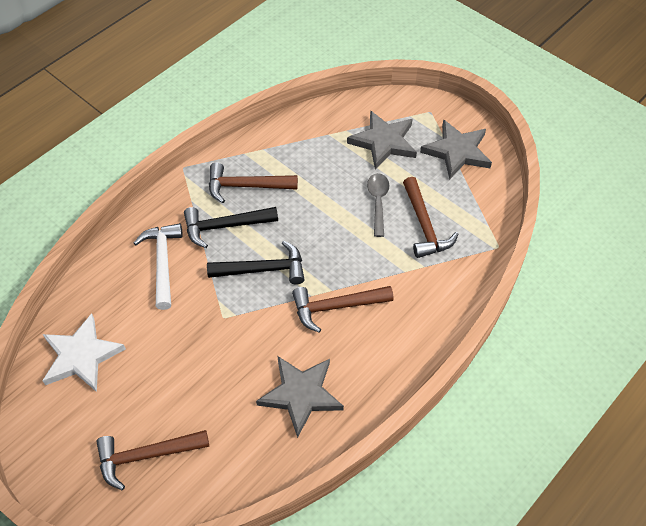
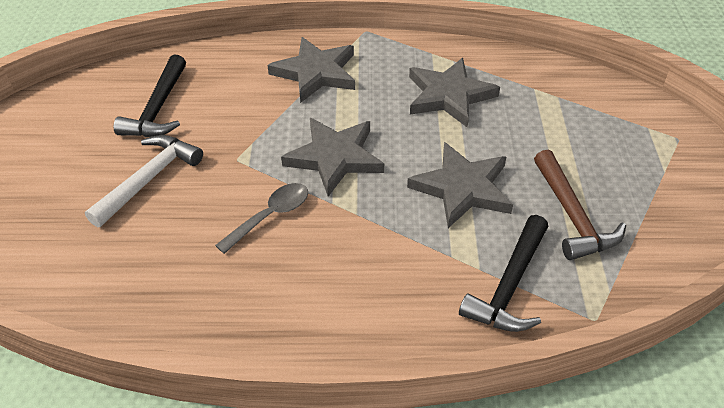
brown hammer: 4 -> 1
grey star: 3 -> 4
white star: 1 -> 0

